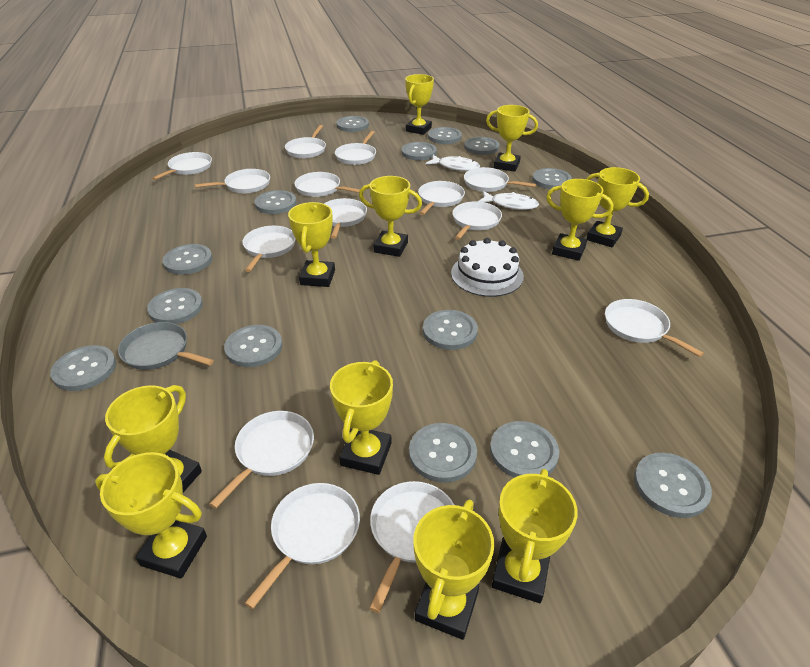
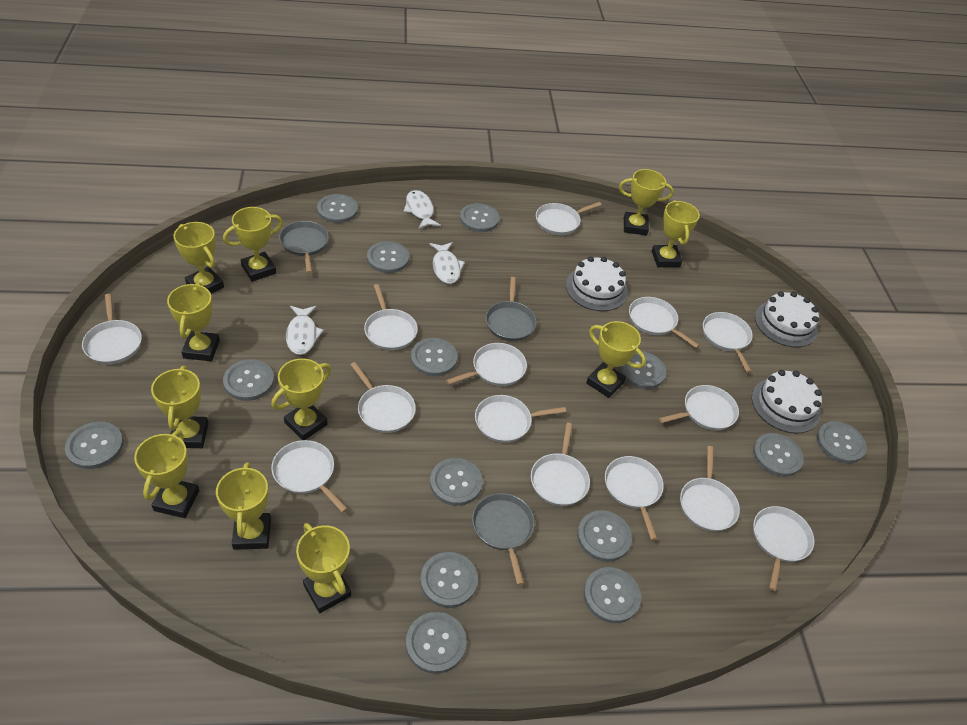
grey pan: 1 -> 3
white cake: 1 -> 3
white fish: 2 -> 3

